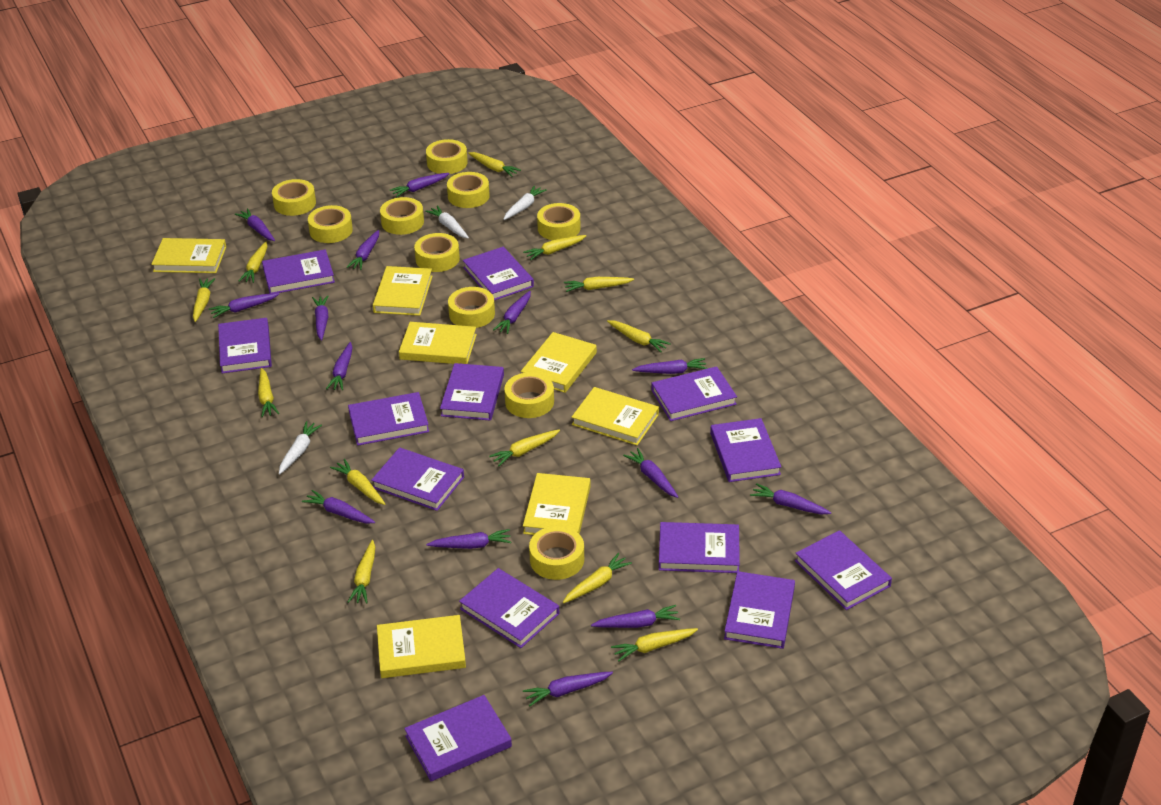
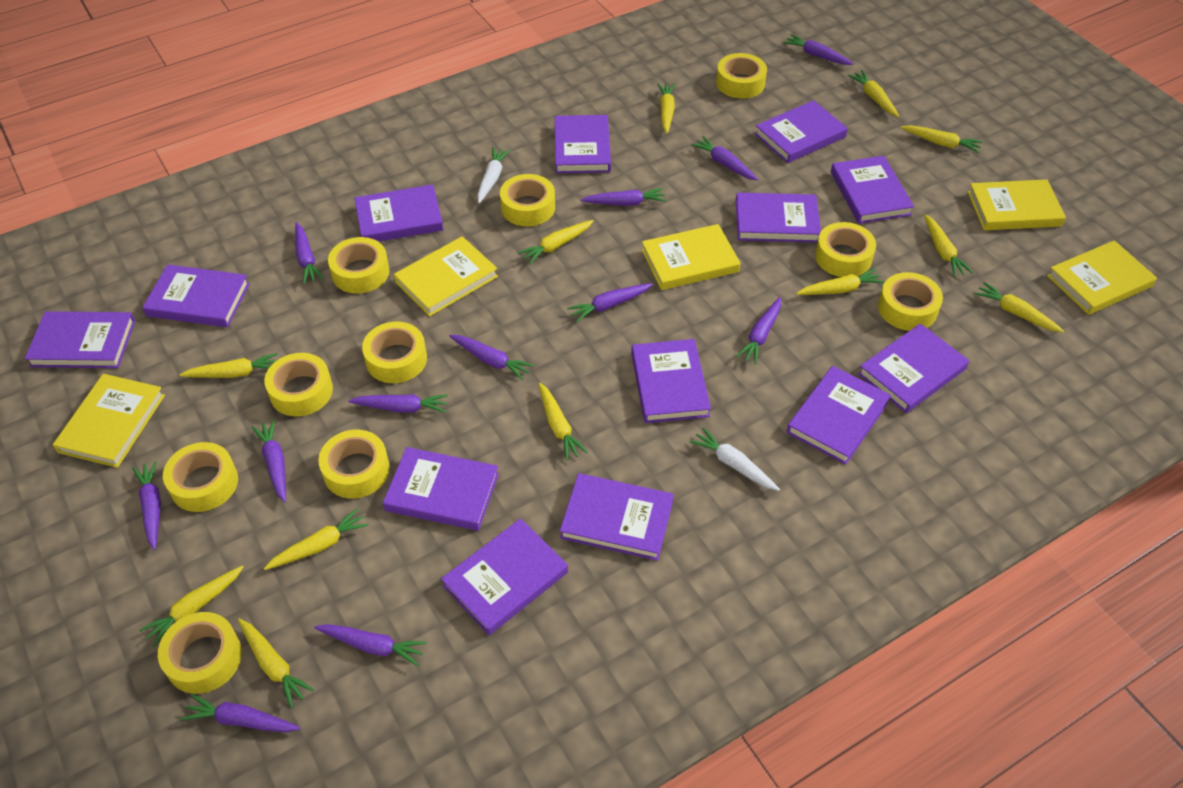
purple carrot: 14 -> 12
white carrot: 3 -> 2
yellow book: 7 -> 5

